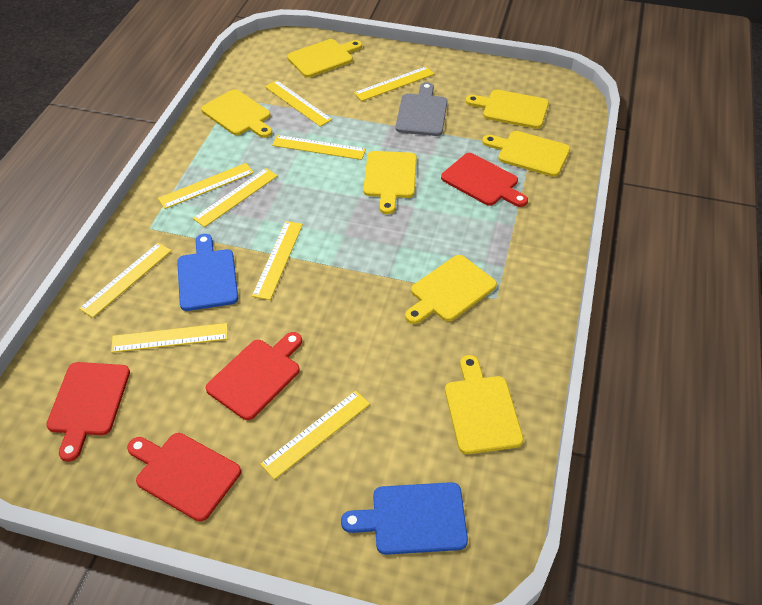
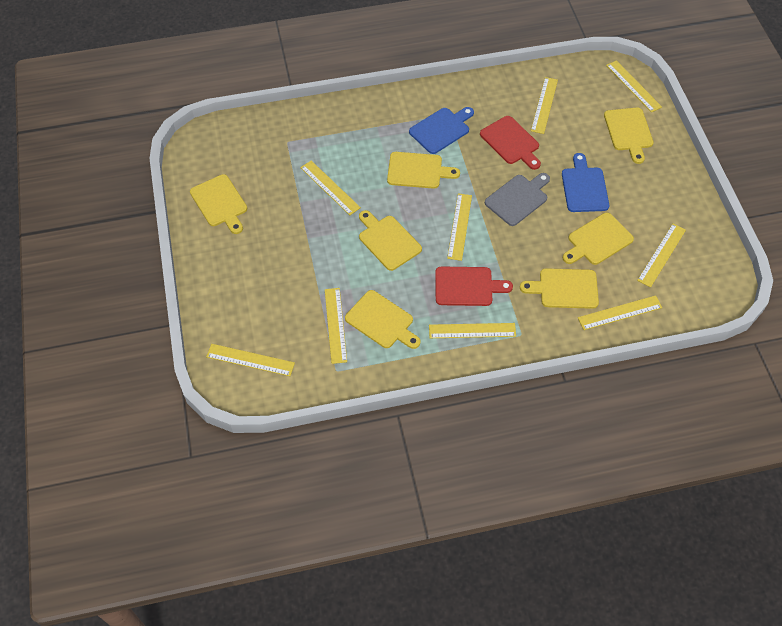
red cutting board: 4 -> 2

